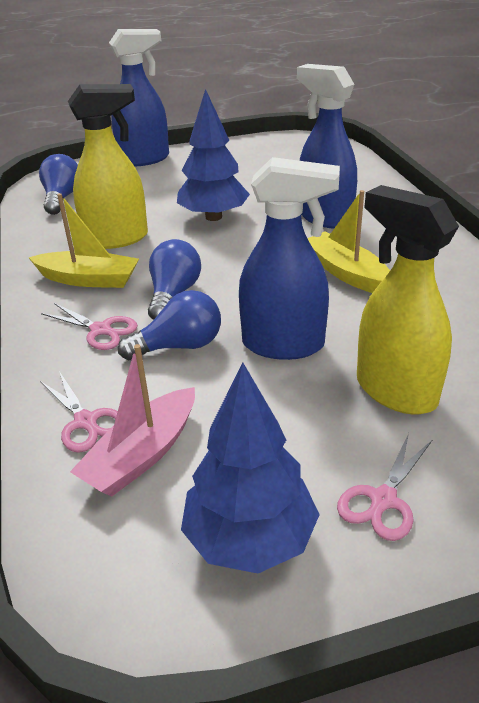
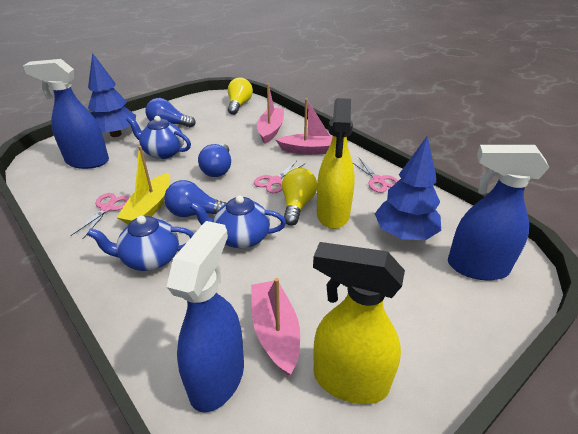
blue teapot: 0 -> 3
pink boat: 1 -> 3
yellow boat: 2 -> 1
yellow light bulb: 0 -> 2

